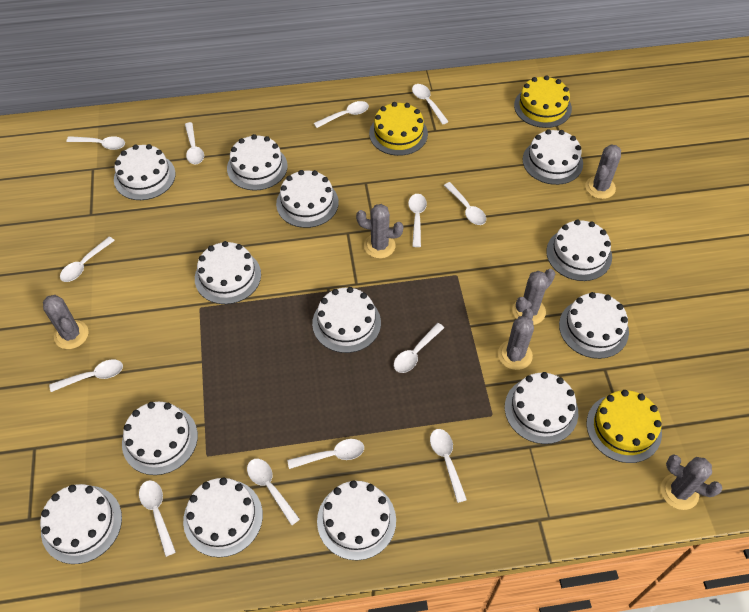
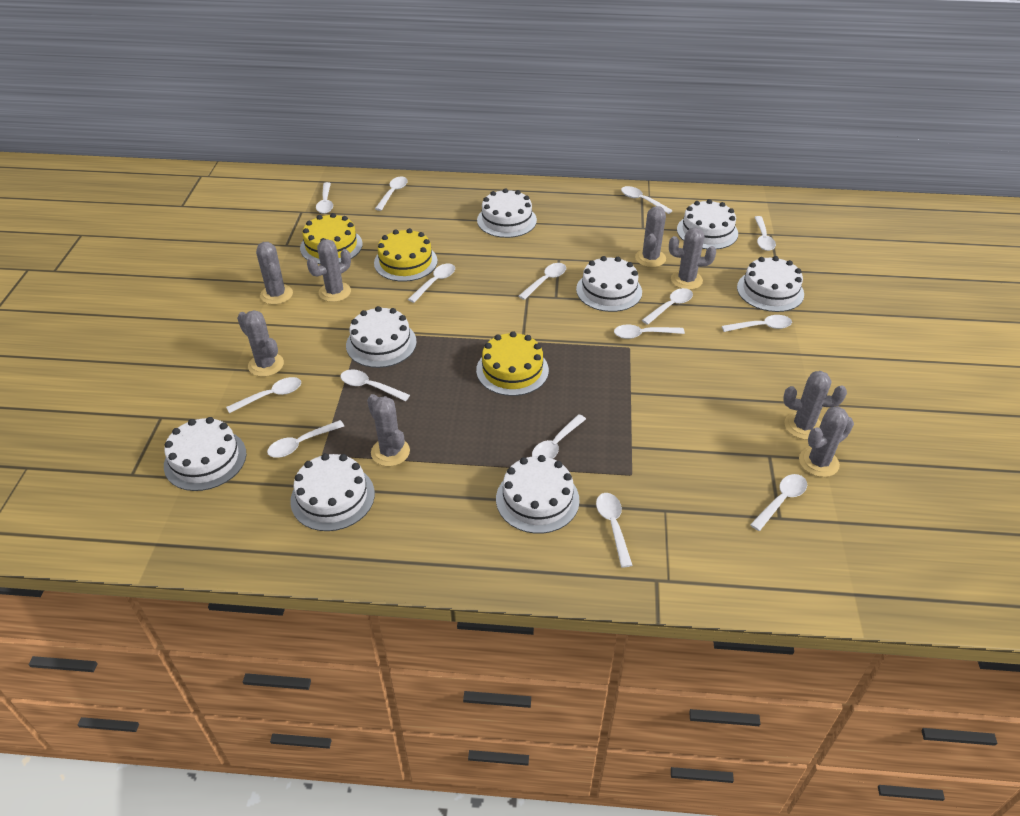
grey cactus: 6 -> 8
white cake: 13 -> 8
white spoon: 13 -> 15

